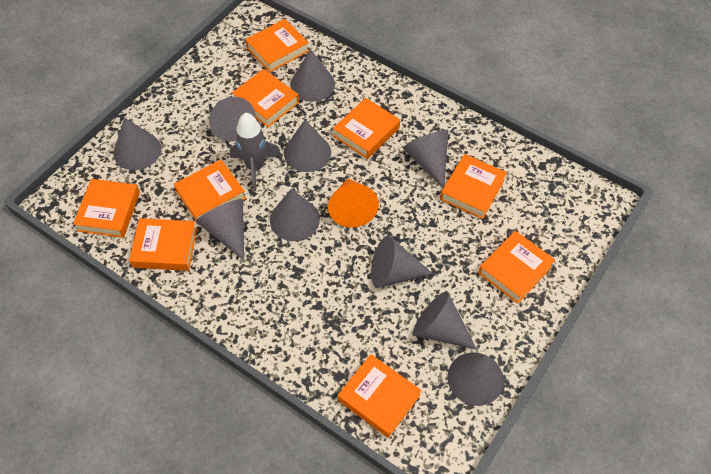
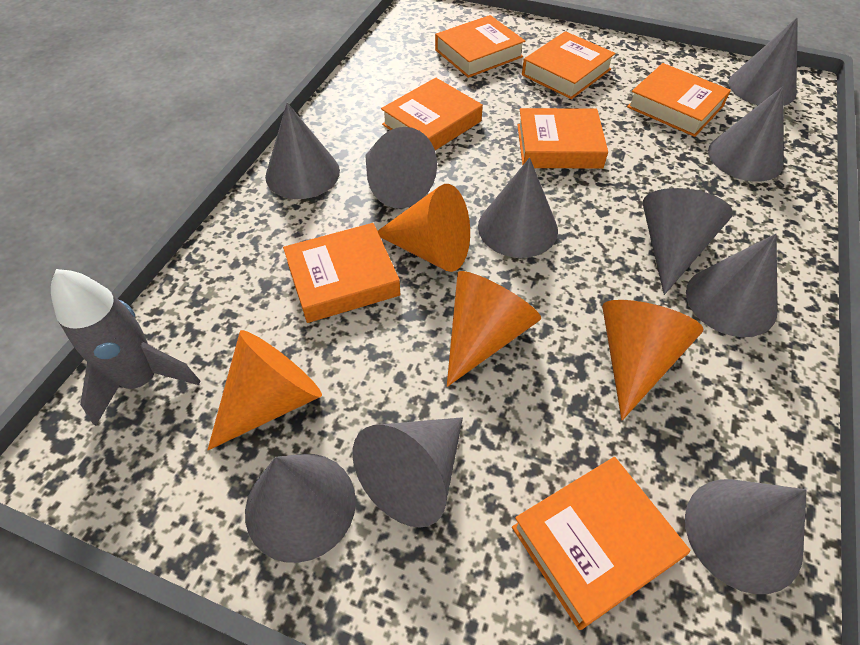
orange book: 9 -> 7
orange cone: 1 -> 4

